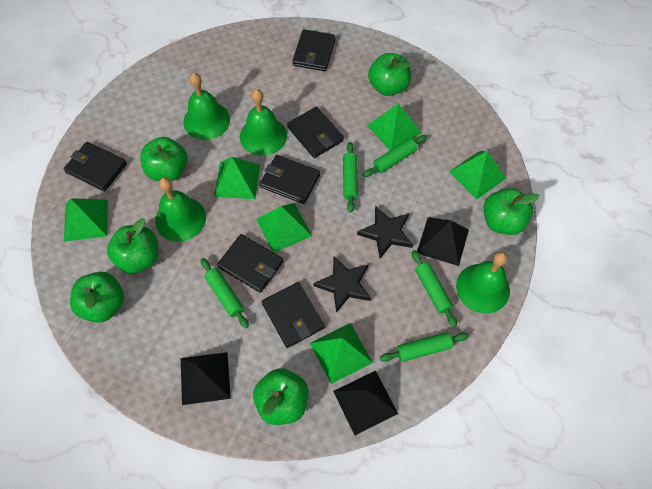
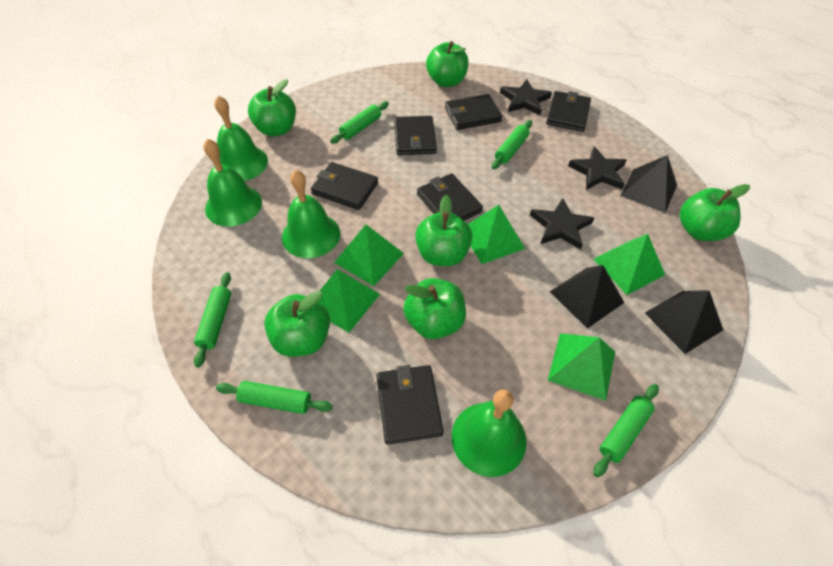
black star: 2 -> 3
green pyramid: 6 -> 5

